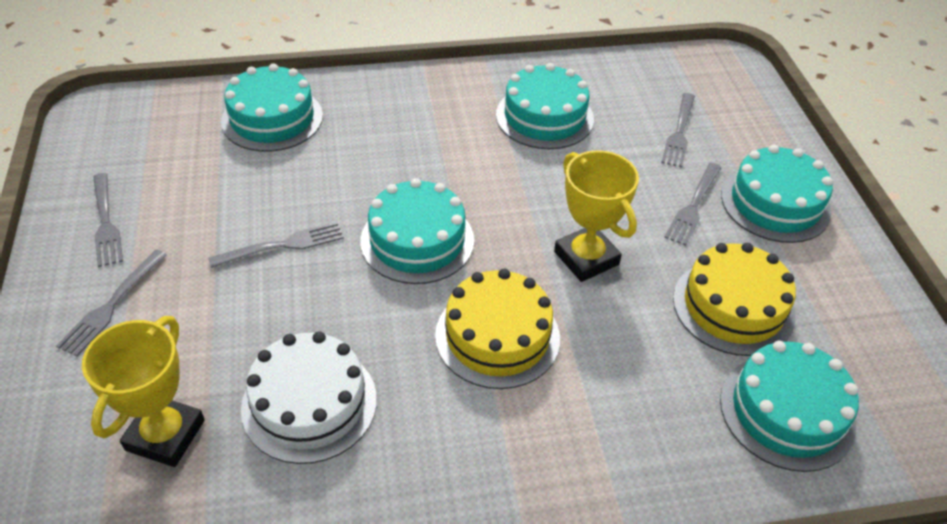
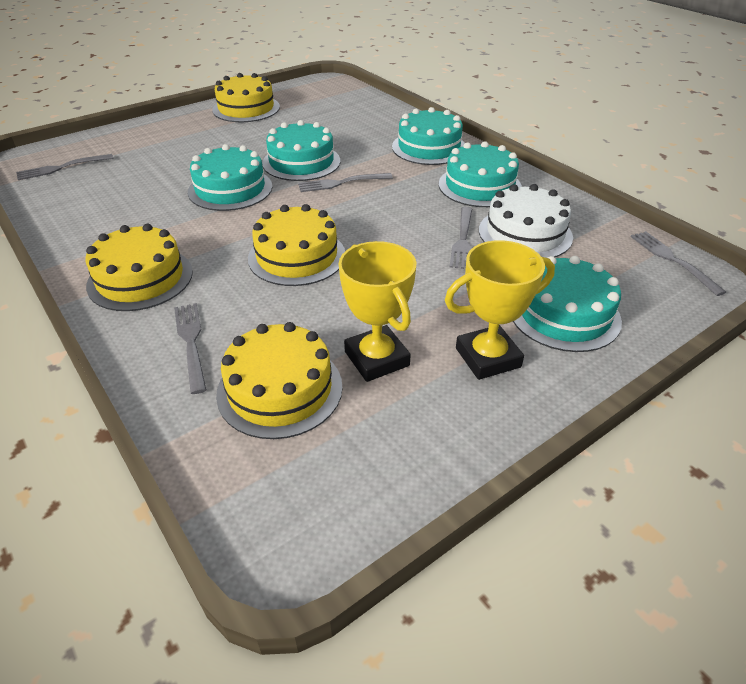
yellow cake: 2 -> 4

